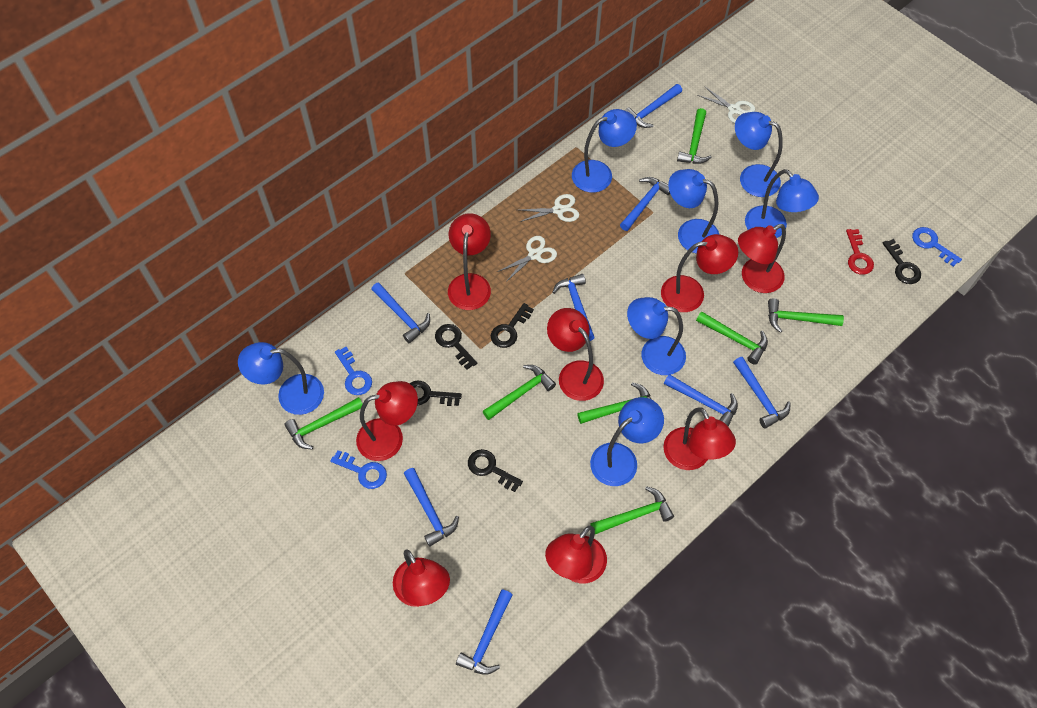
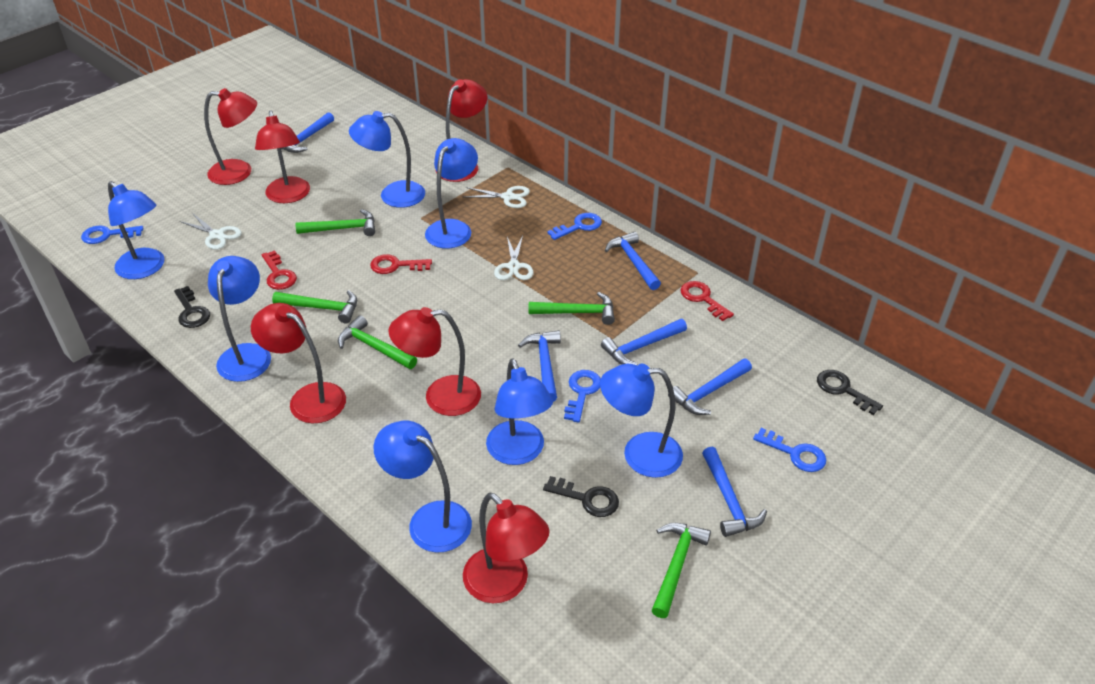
black key: 5 -> 3
blue hammer: 8 -> 6
blue key: 3 -> 4
green hammer: 7 -> 5
red key: 1 -> 3
red lamp: 8 -> 6

